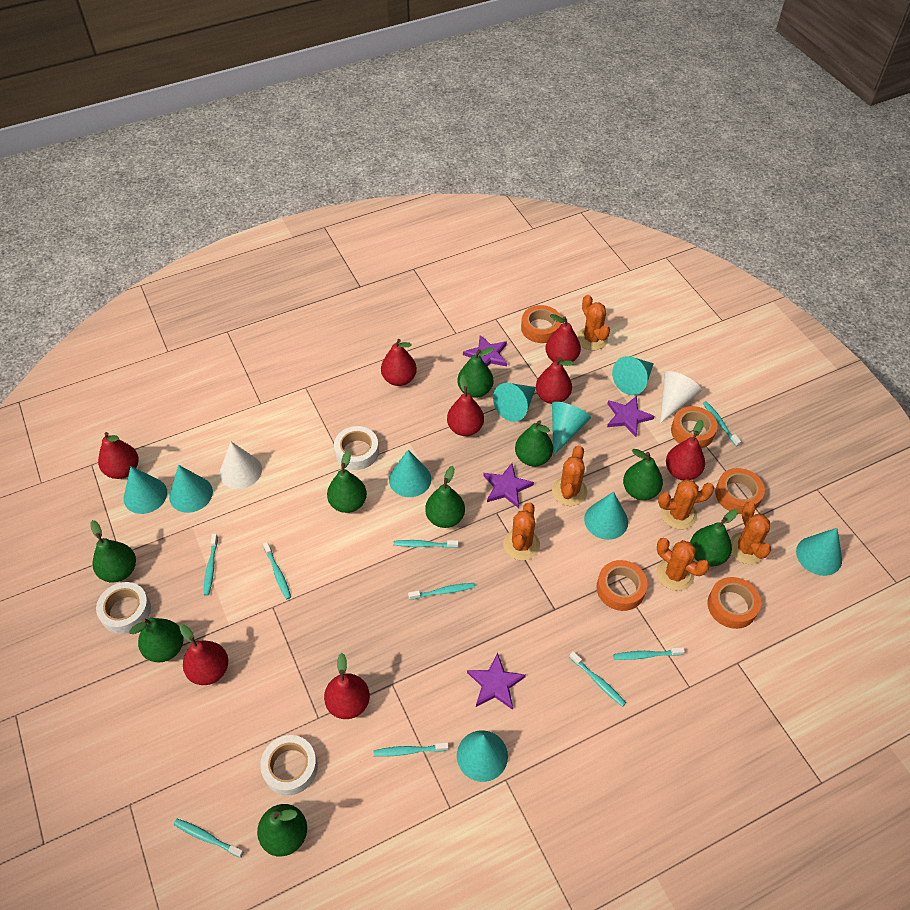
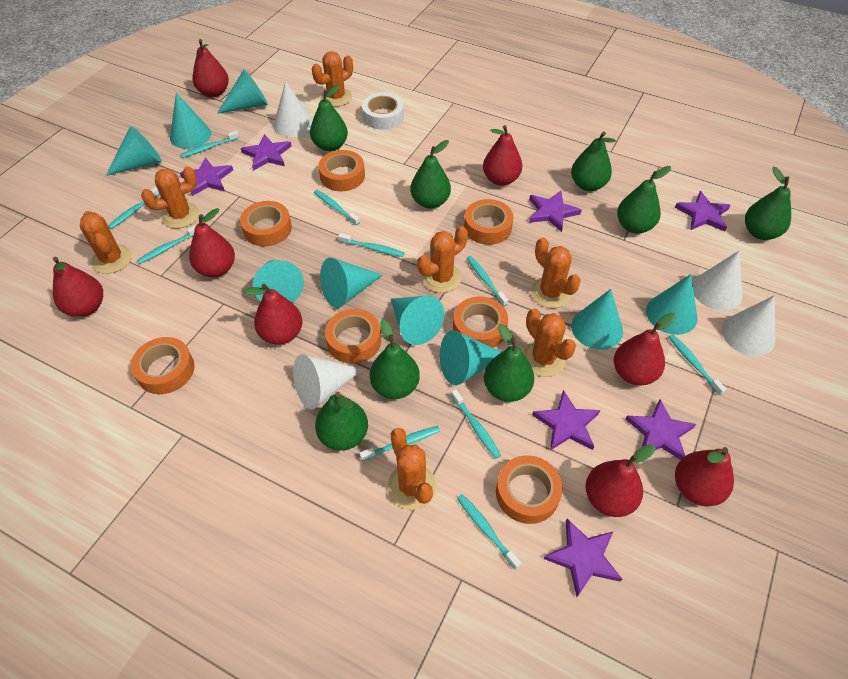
green pear: 9 -> 8
orange cactus: 6 -> 7
orange tape: 5 -> 7
purple star: 4 -> 7
turquoise toothbrush: 9 -> 10
white cone: 2 -> 4
white tape: 3 -> 1

